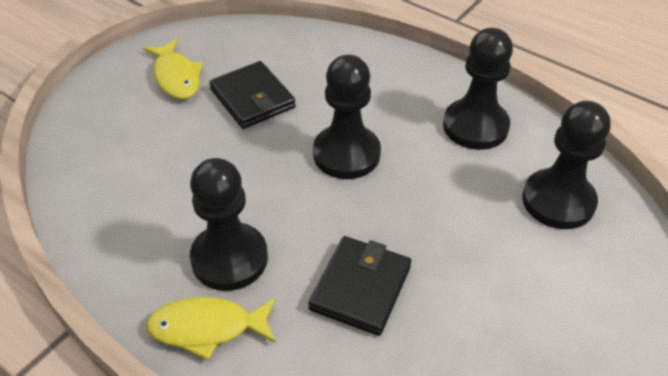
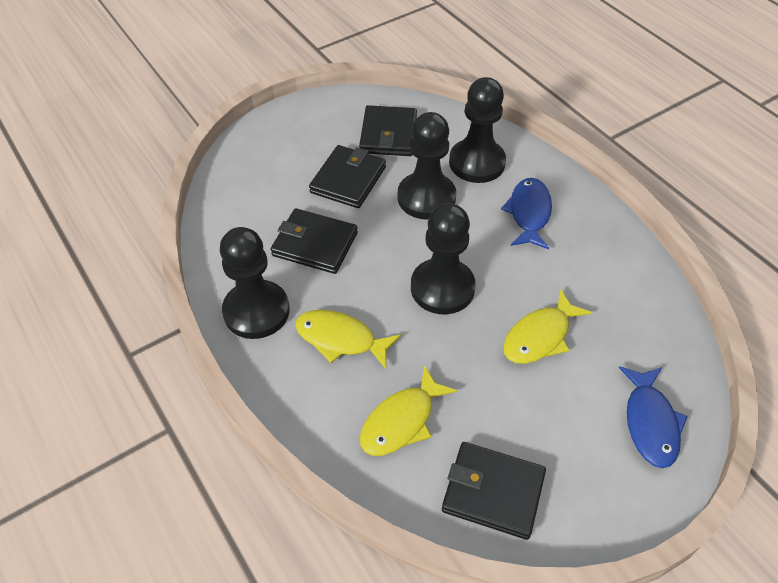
black wallet: 2 -> 4
blue fish: 0 -> 2
yellow fish: 2 -> 3

